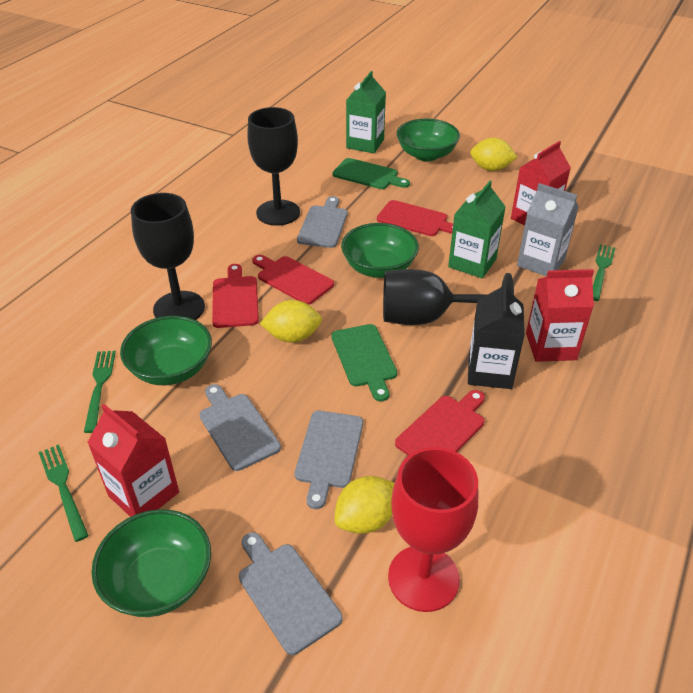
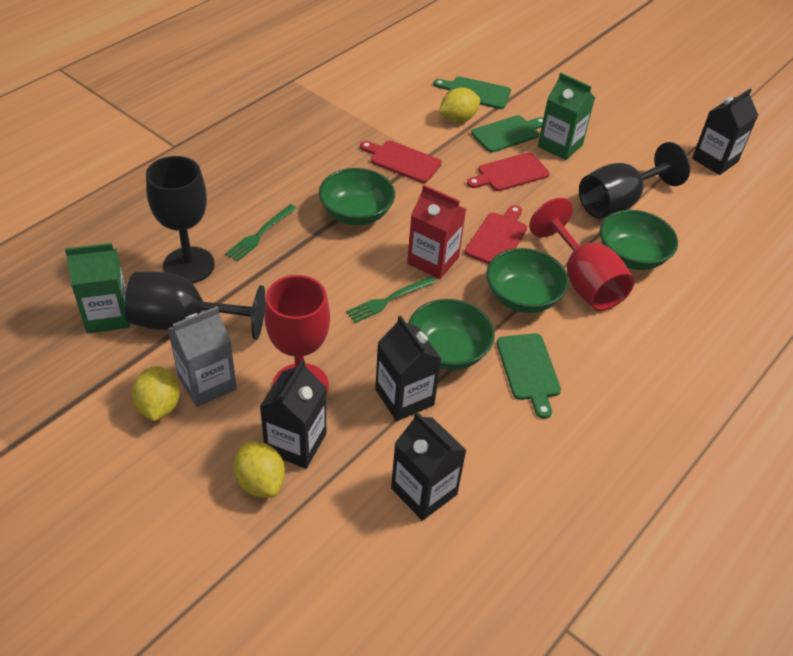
black carton: 1 -> 4
green cutting board: 2 -> 3
green fork: 3 -> 2
grey cutting board: 4 -> 0
red carton: 3 -> 1
red cutting board: 4 -> 3
red goblet: 1 -> 2

